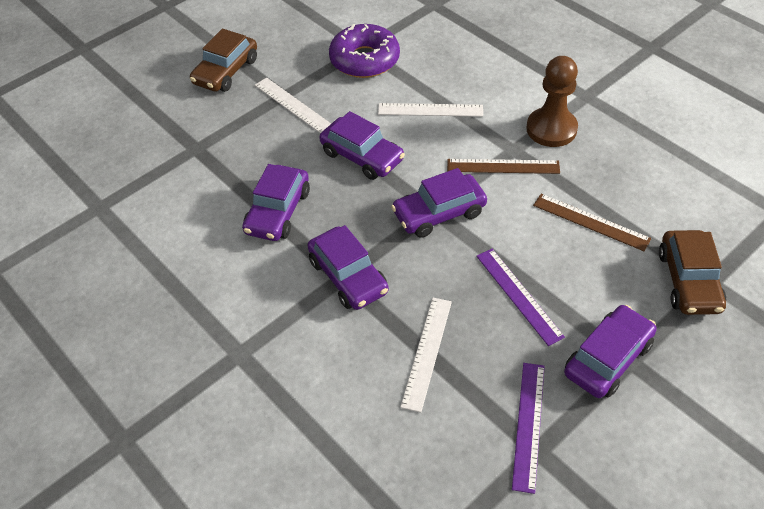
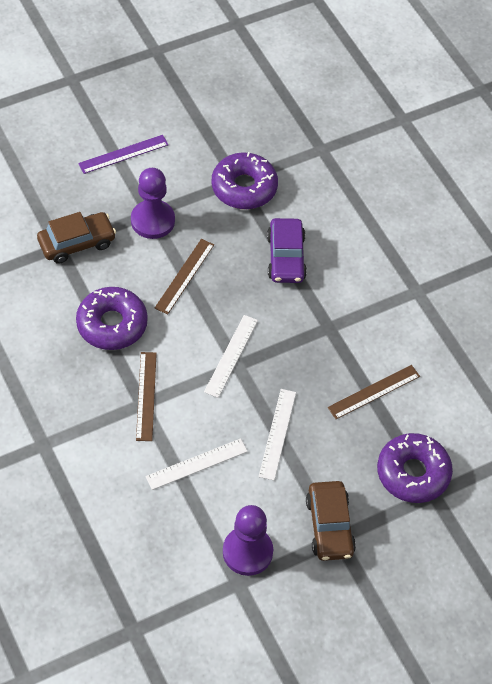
brown pawn: 1 -> 0
brown ruler: 2 -> 3
purple car: 5 -> 1
purple donut: 1 -> 3
purple pawn: 0 -> 2
purple ruler: 2 -> 1

